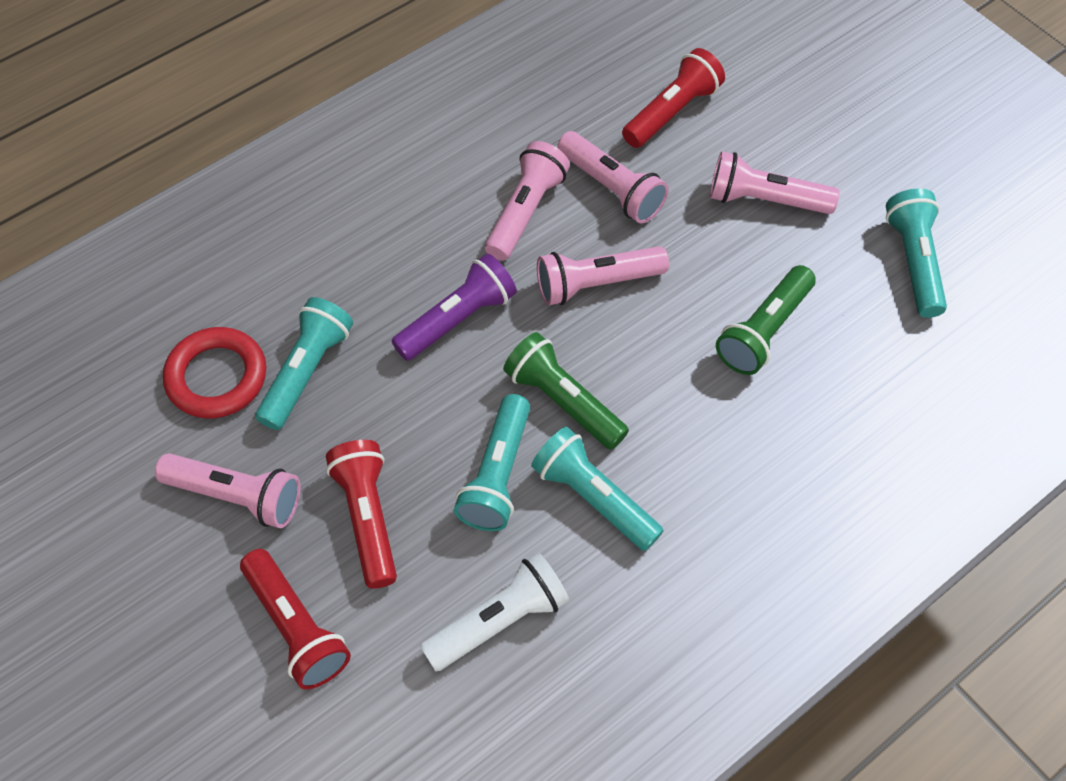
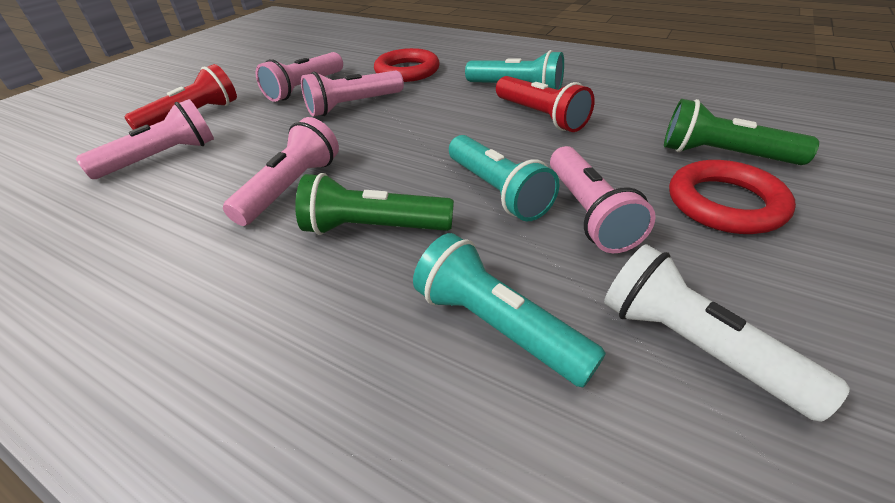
purple flashlight: 1 -> 0
red flashlight: 3 -> 2
red ring: 1 -> 2
turquoise flashlight: 4 -> 3

